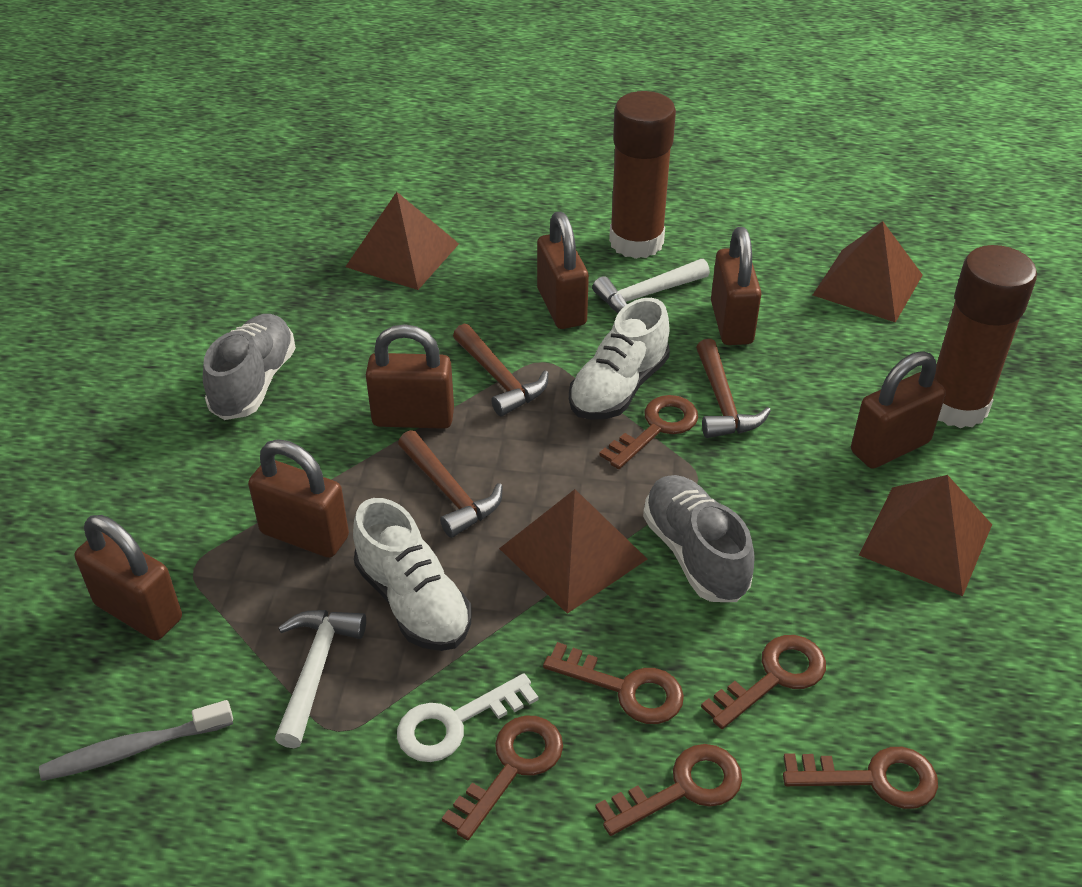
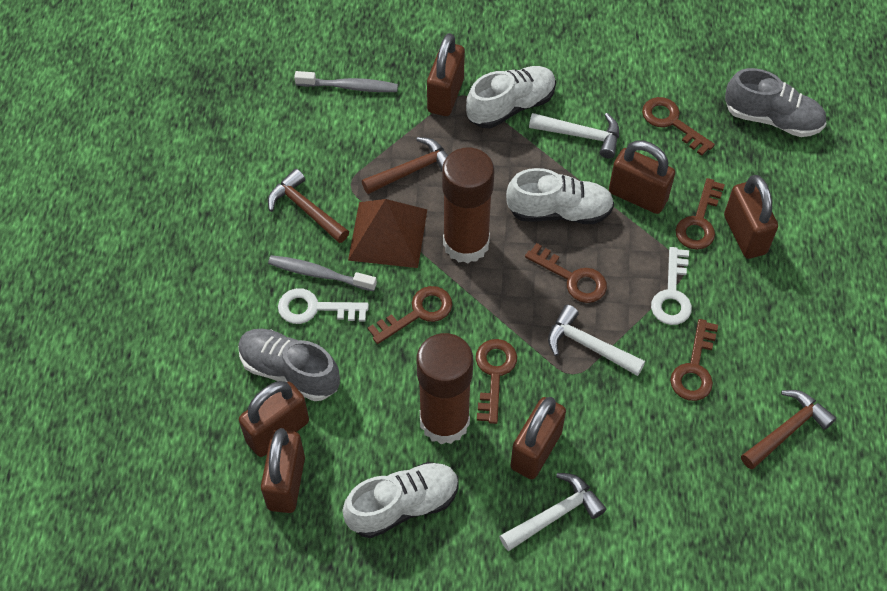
brown pyramid: 4 -> 1
grey toothbrush: 1 -> 2
white hammer: 2 -> 3
white key: 1 -> 2
white shoe: 2 -> 3

